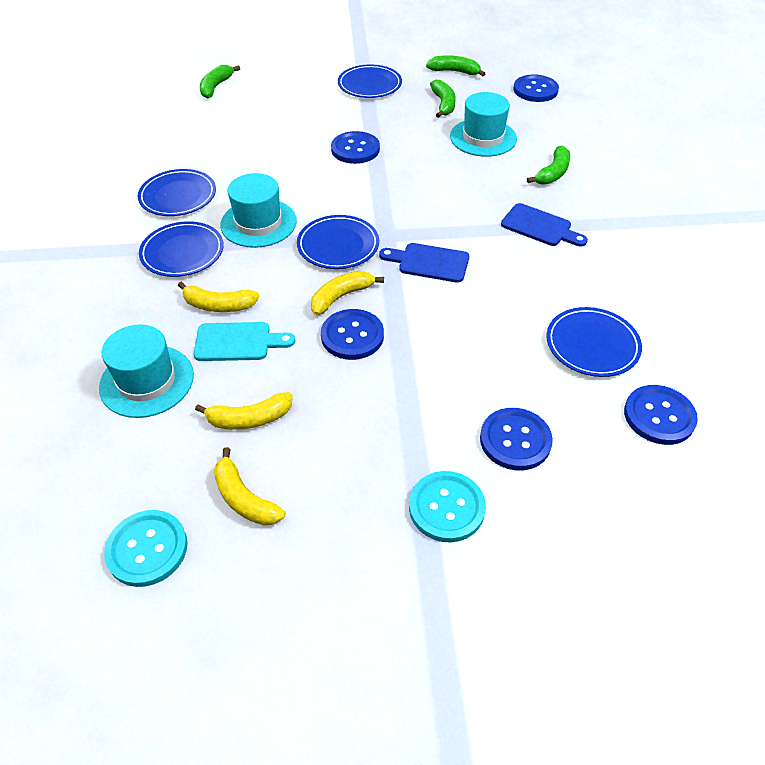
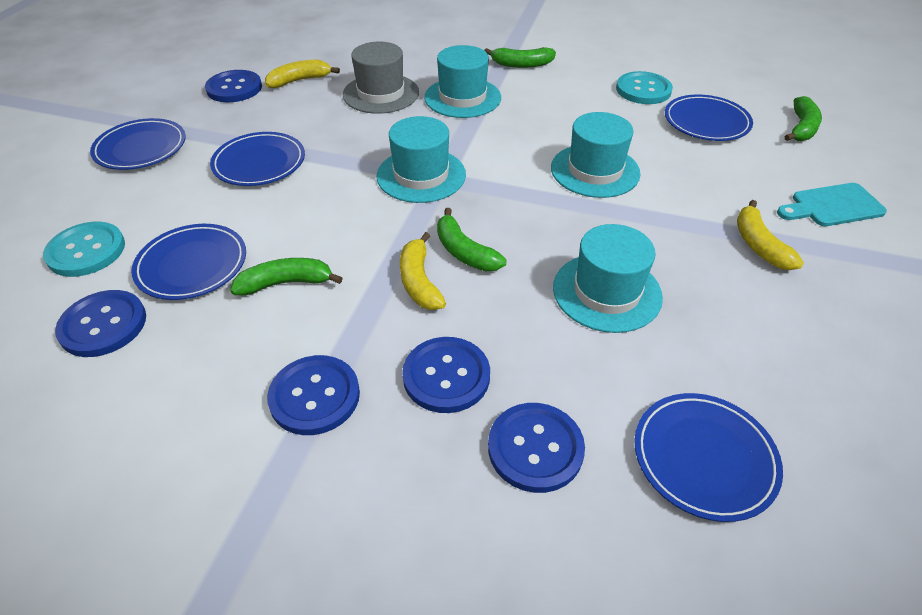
blue cutting board: 2 -> 0
grey hat: 0 -> 1
turquoise hat: 3 -> 4
yellow banana: 4 -> 3

